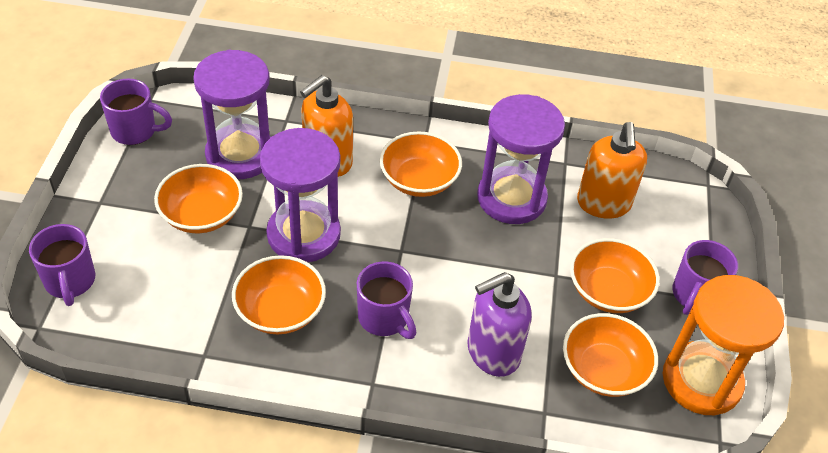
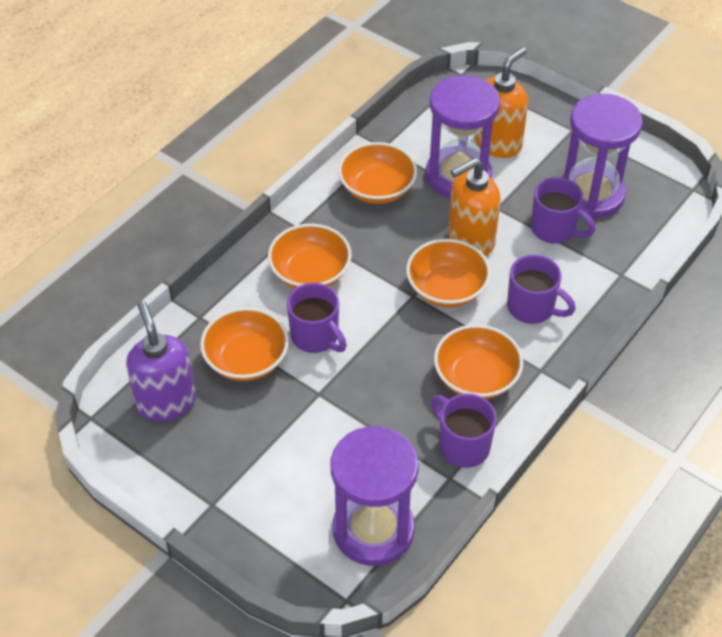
orange hourglass: 1 -> 0

